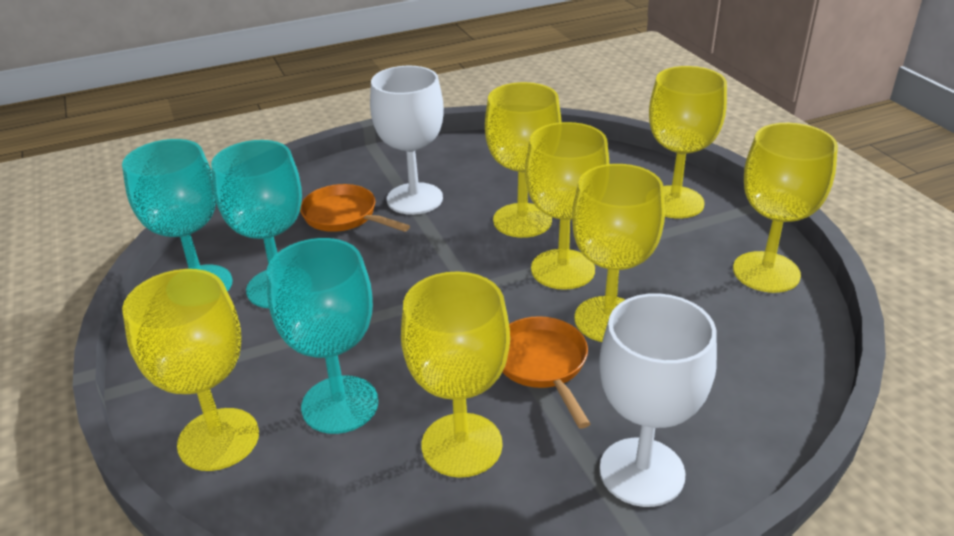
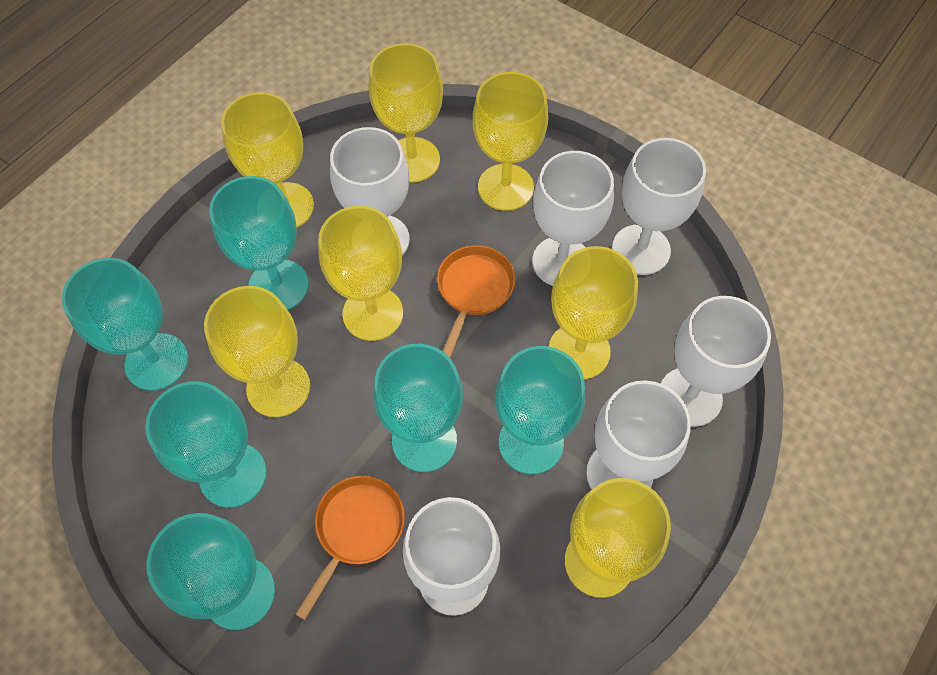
turquoise goblet: 3 -> 6
white goblet: 2 -> 6

